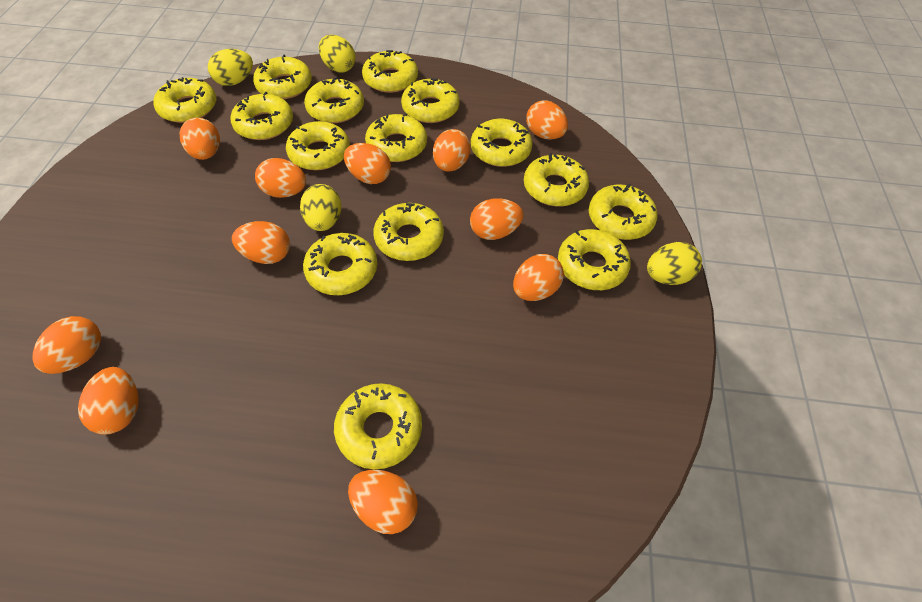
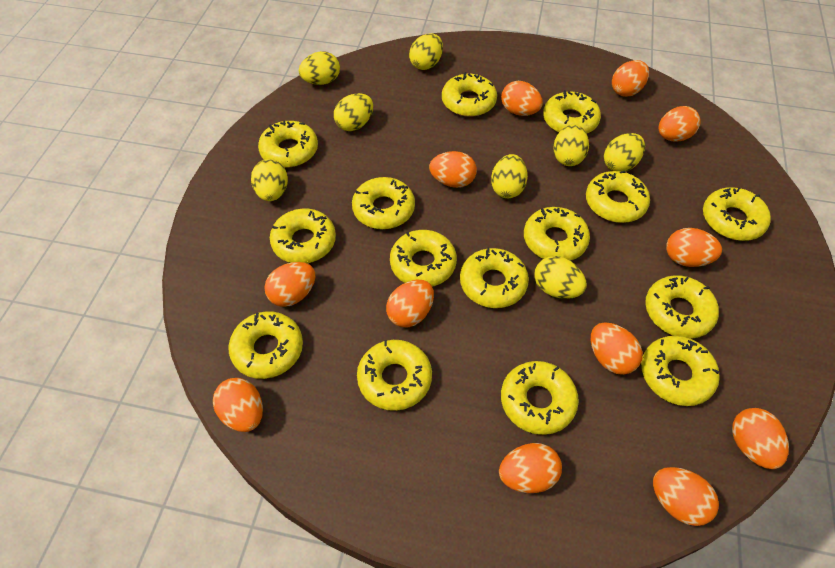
orange egg: 11 -> 12
yellow egg: 4 -> 8

